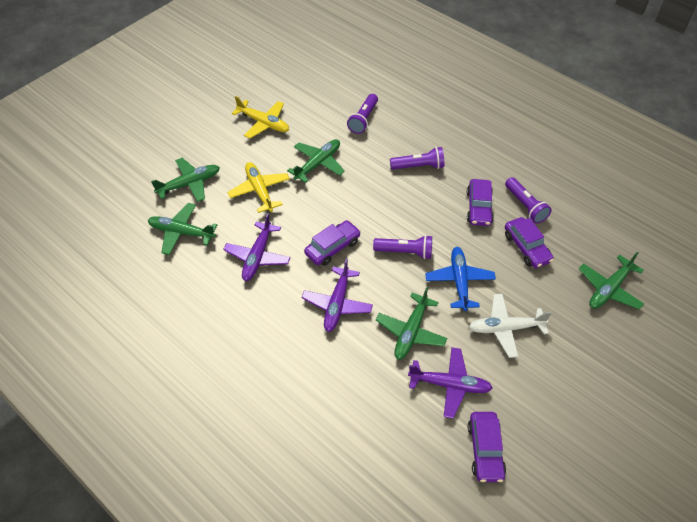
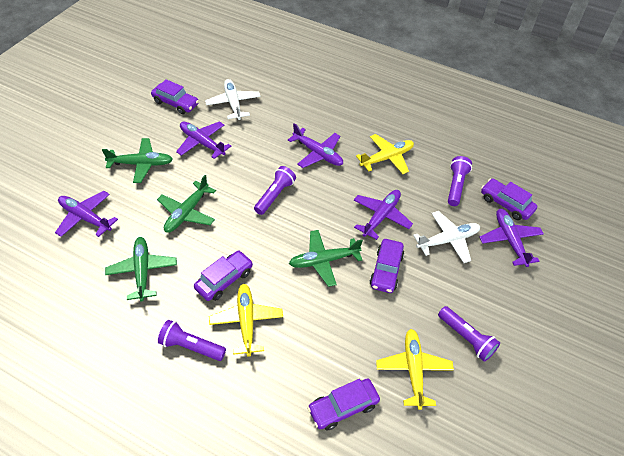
blue plane: 1 -> 0
green plane: 5 -> 4
purple car: 4 -> 5
purple plane: 3 -> 5
white plane: 1 -> 2
yellow plane: 2 -> 3

